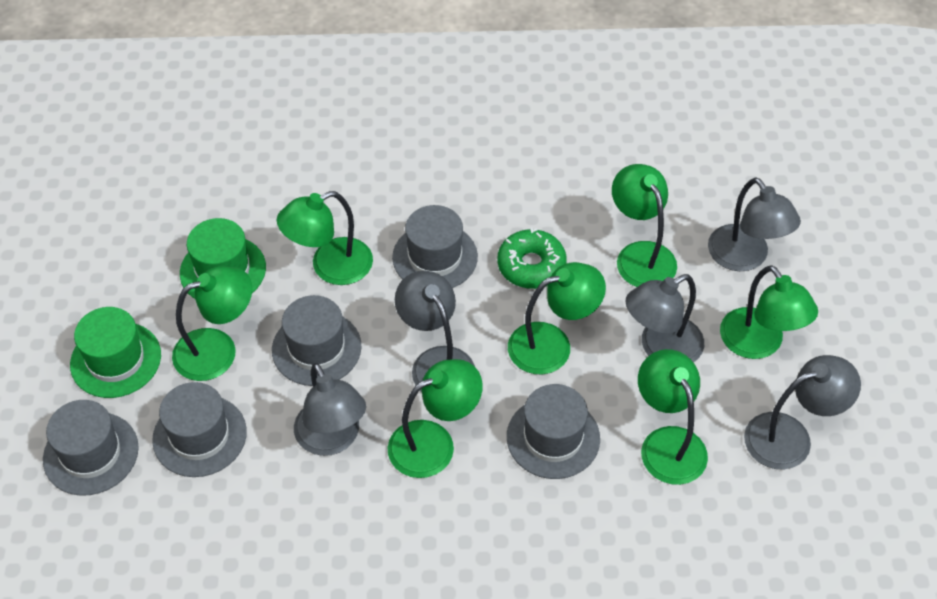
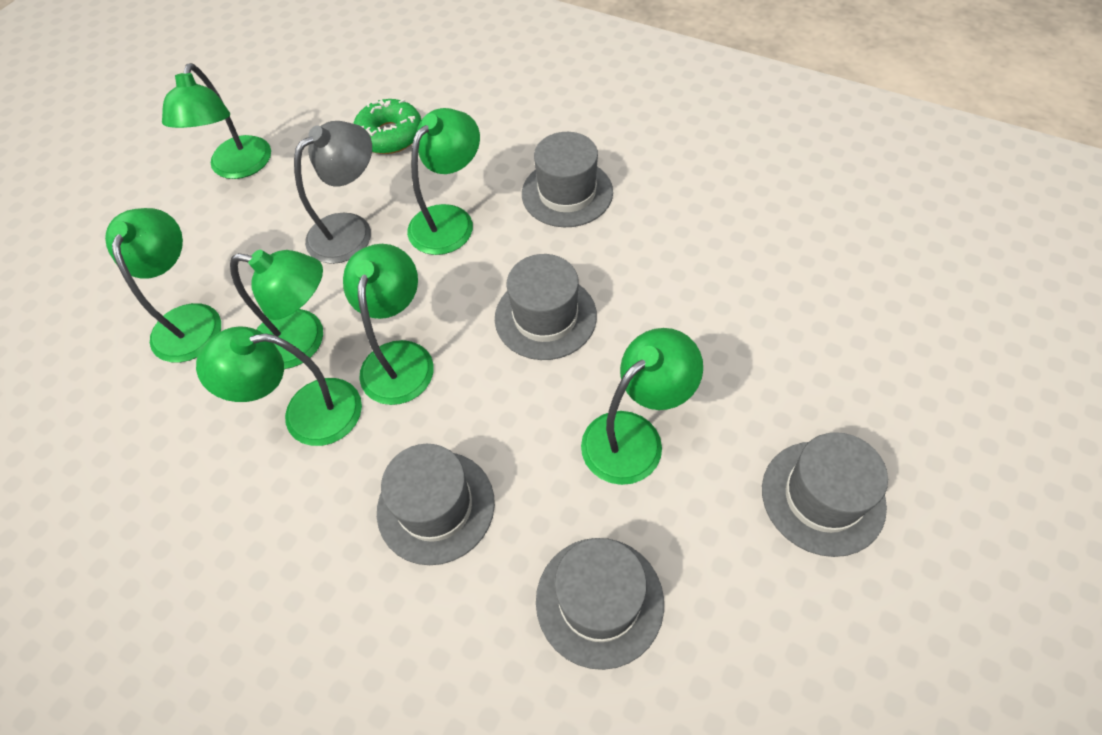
green hat: 2 -> 0
grey lamp: 5 -> 1

